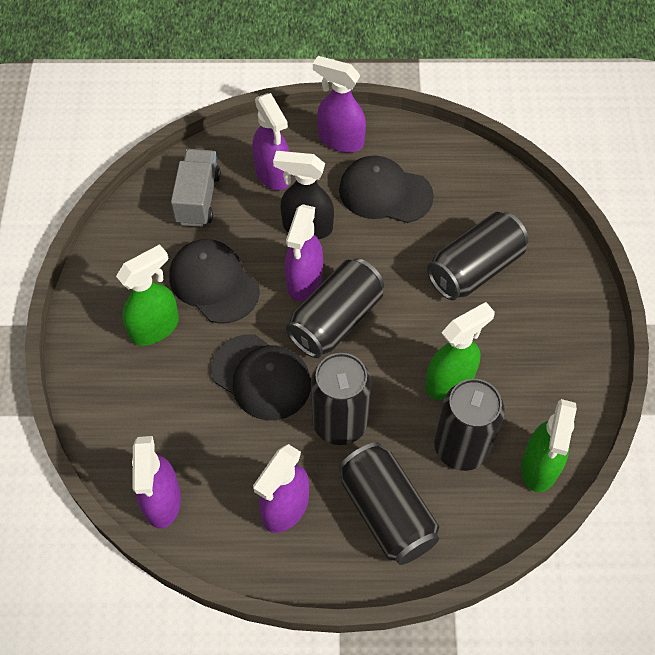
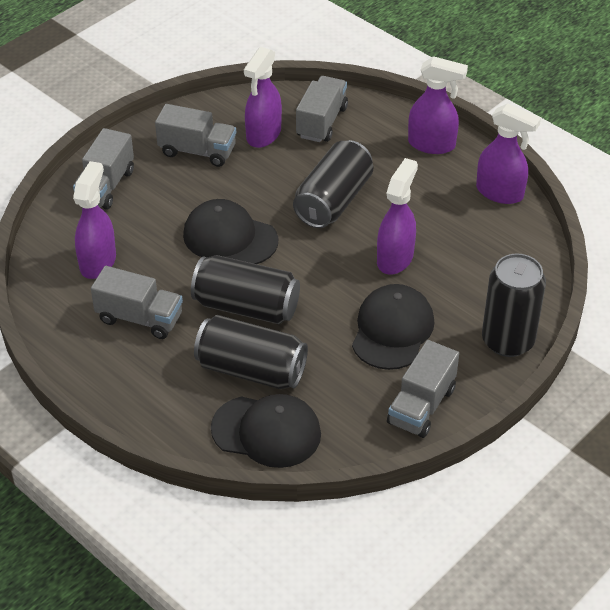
black can: 5 -> 4
black spray bottle: 1 -> 0
green spray bottle: 3 -> 0
grey truck: 1 -> 5

